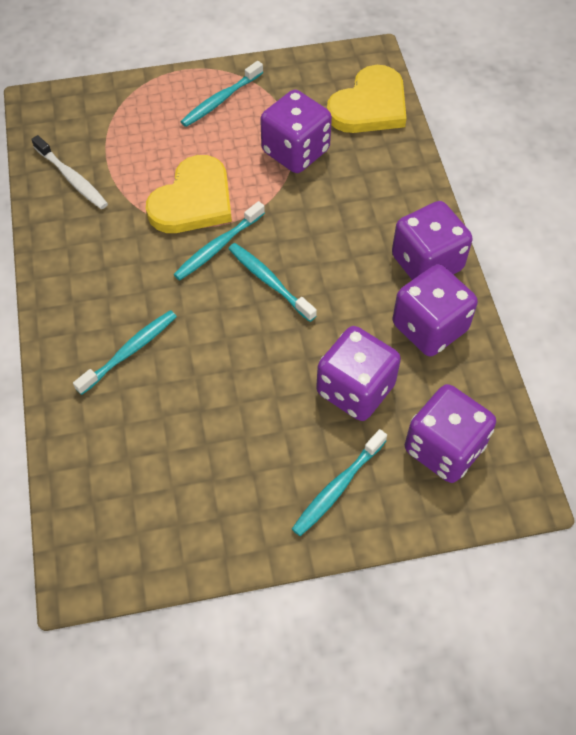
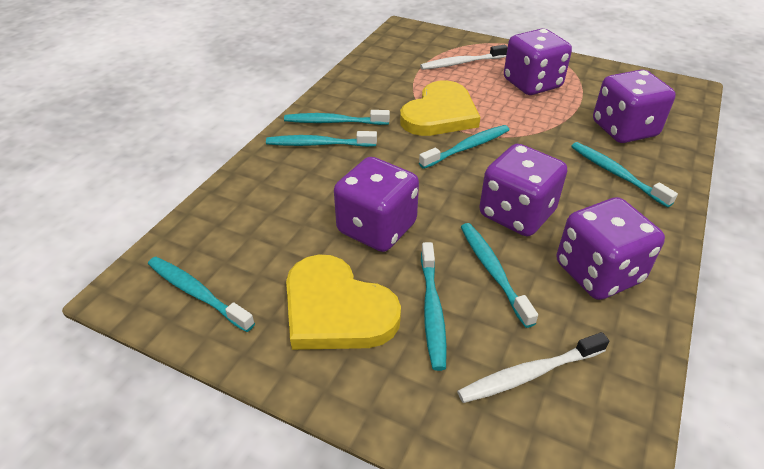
turquoise toothbrush: 5 -> 7
white toothbrush: 1 -> 2

